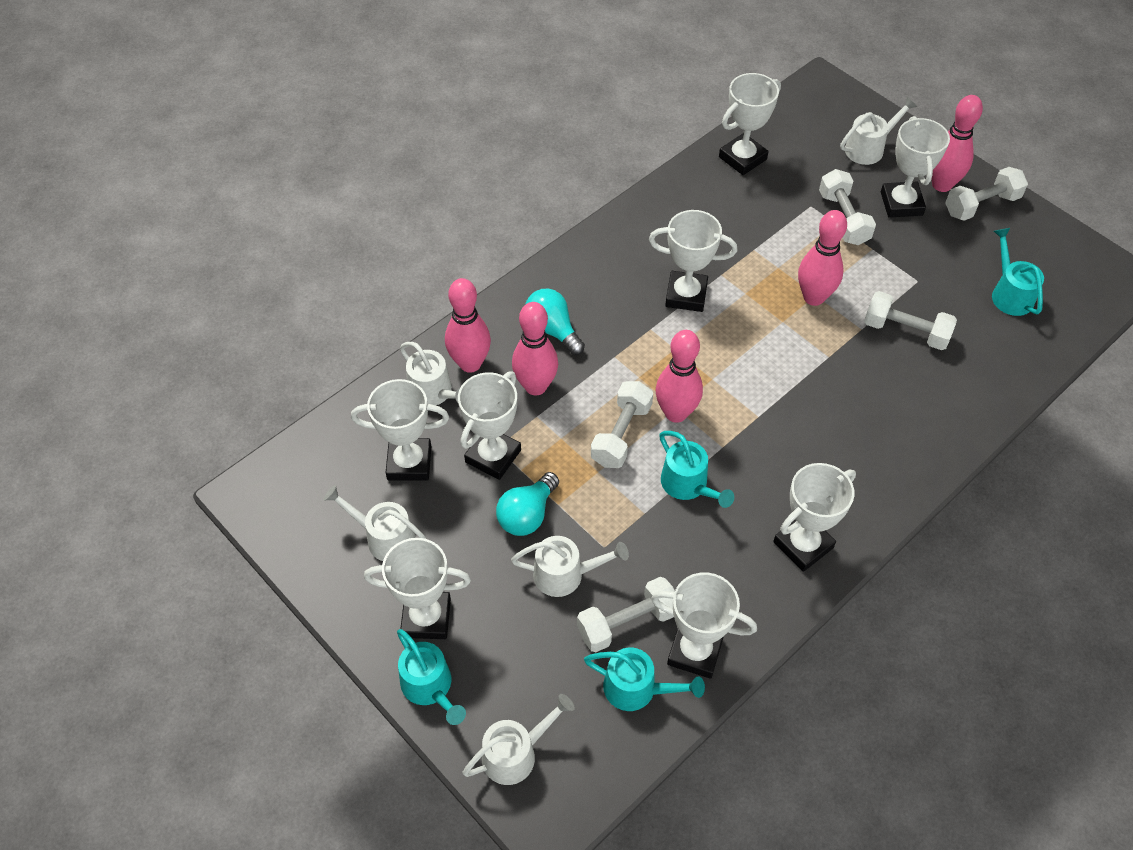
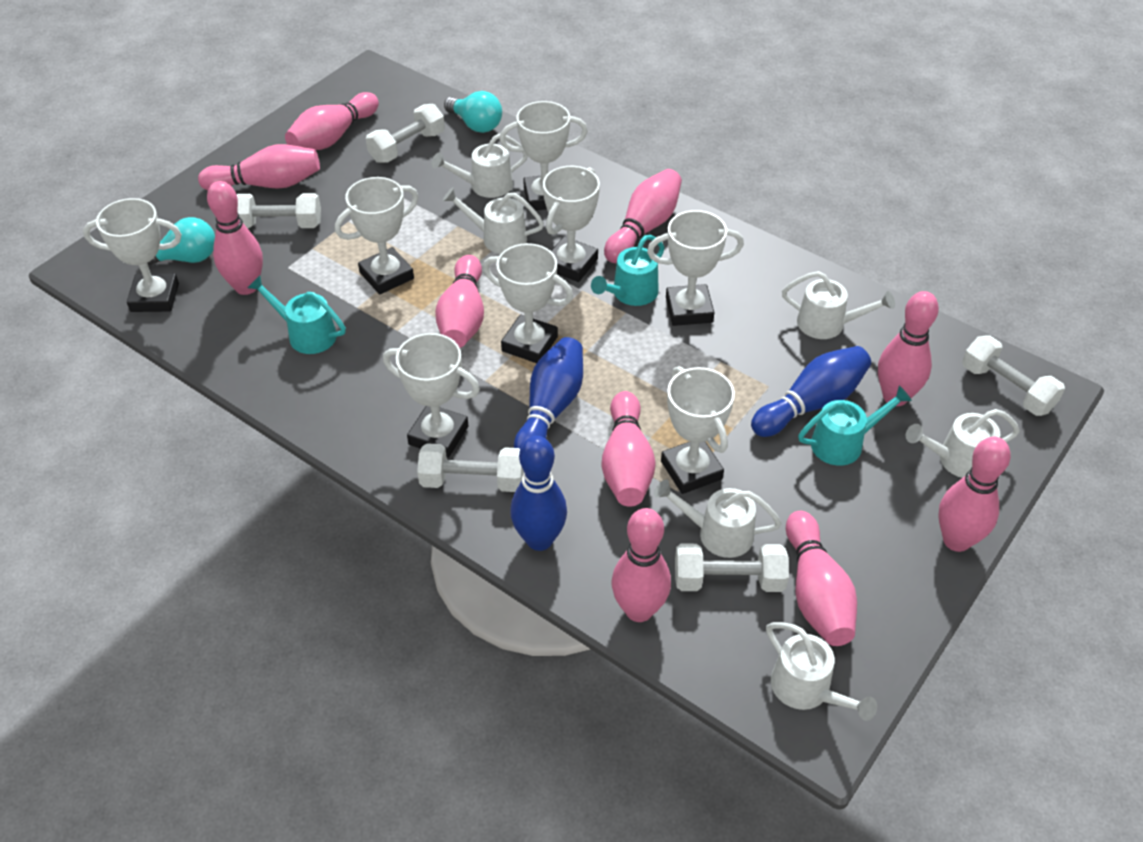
blue bowling pin: 0 -> 3
pink bowling pin: 5 -> 10
turquoise watering can: 4 -> 3
white watering can: 5 -> 6

